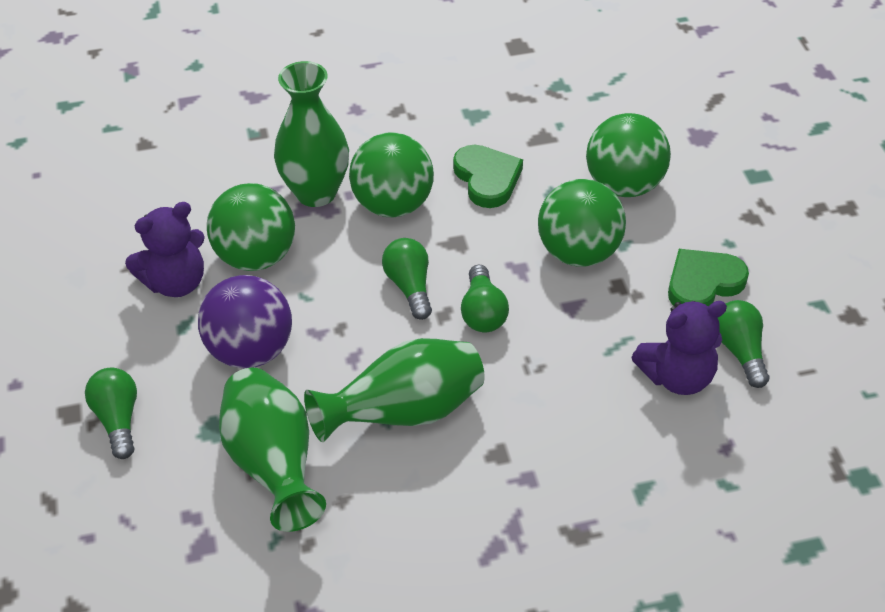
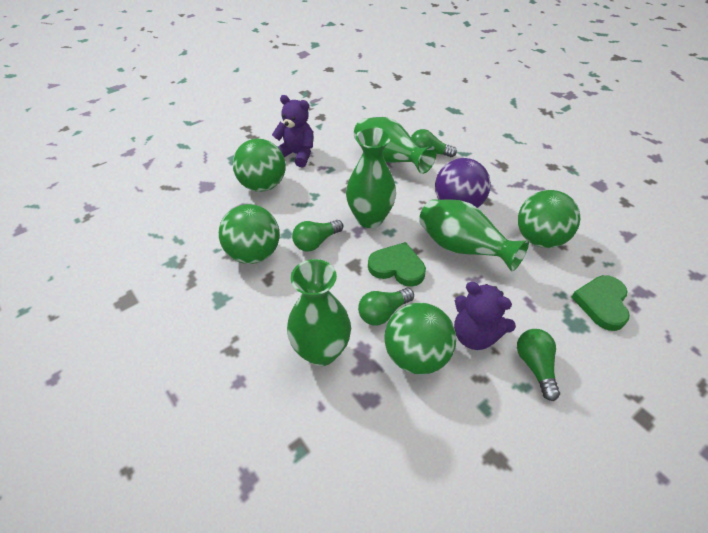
green vase: 3 -> 4

